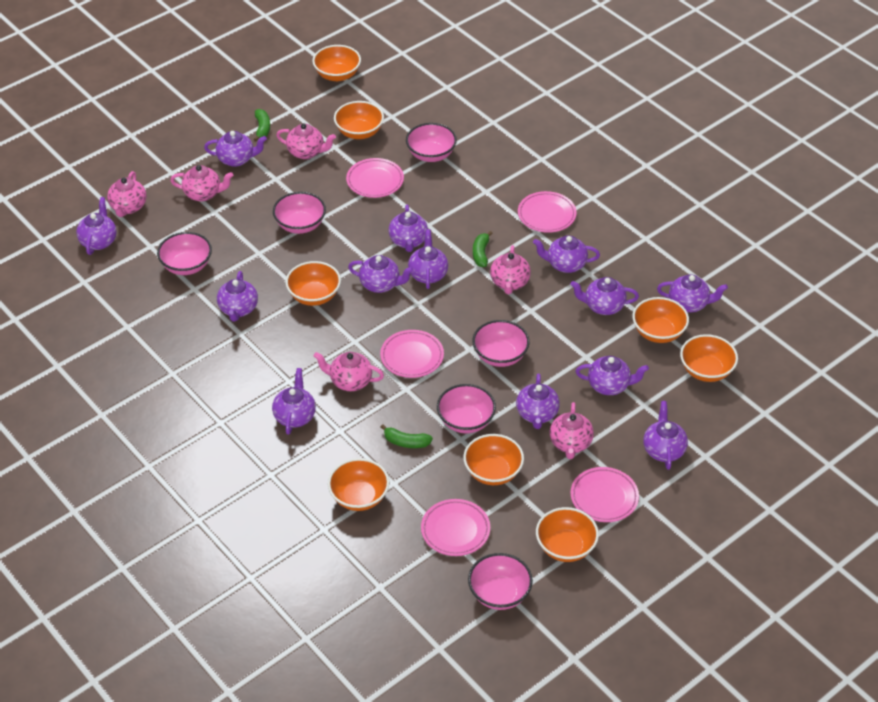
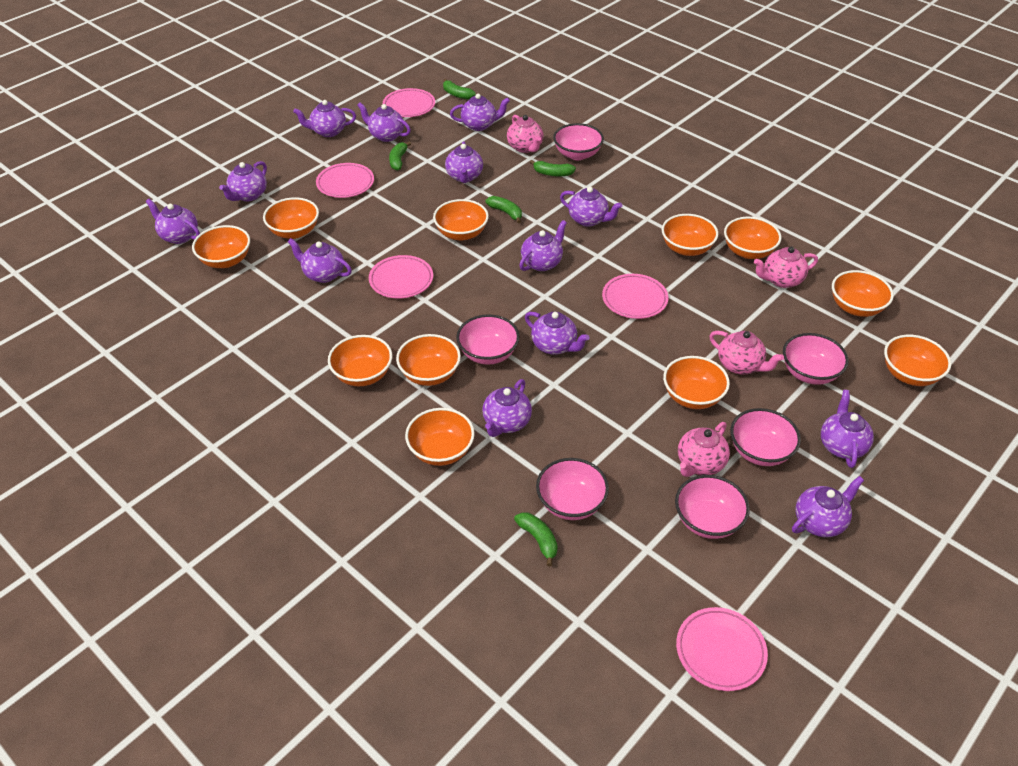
green banana: 3 -> 5
orange bowl: 8 -> 11
pink teapot: 6 -> 4

